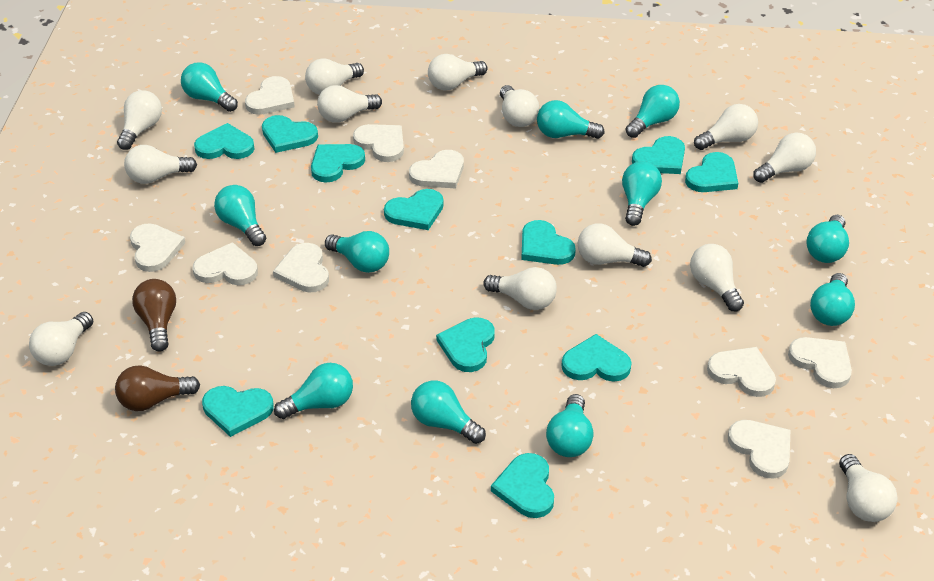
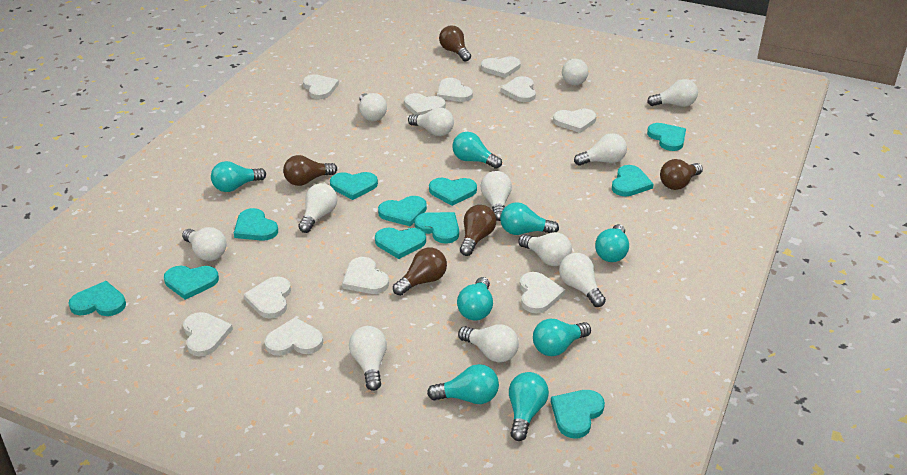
brown light bulb: 2 -> 5
turquoise light bulb: 11 -> 8
white heart: 9 -> 11
white light bulb: 13 -> 12

